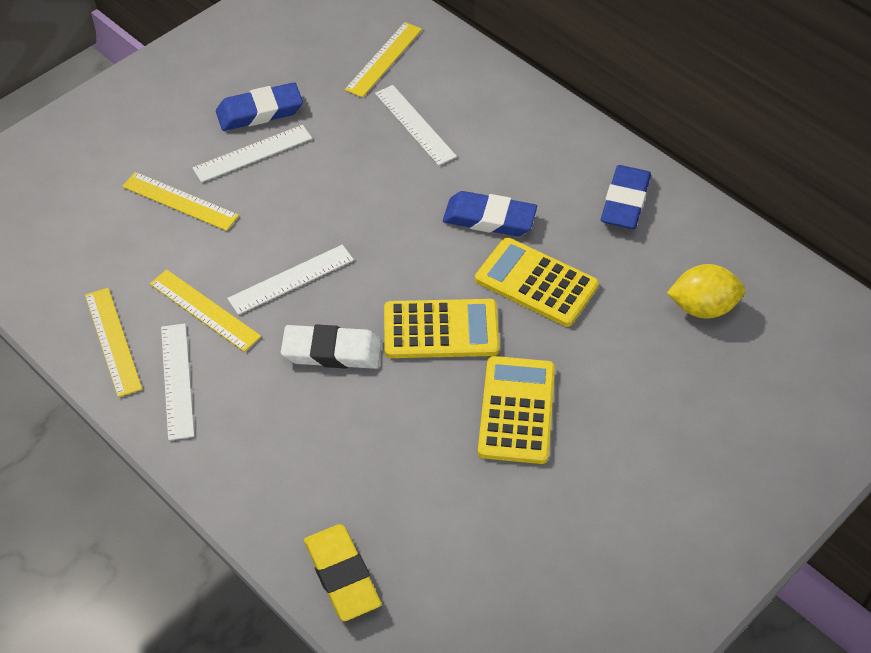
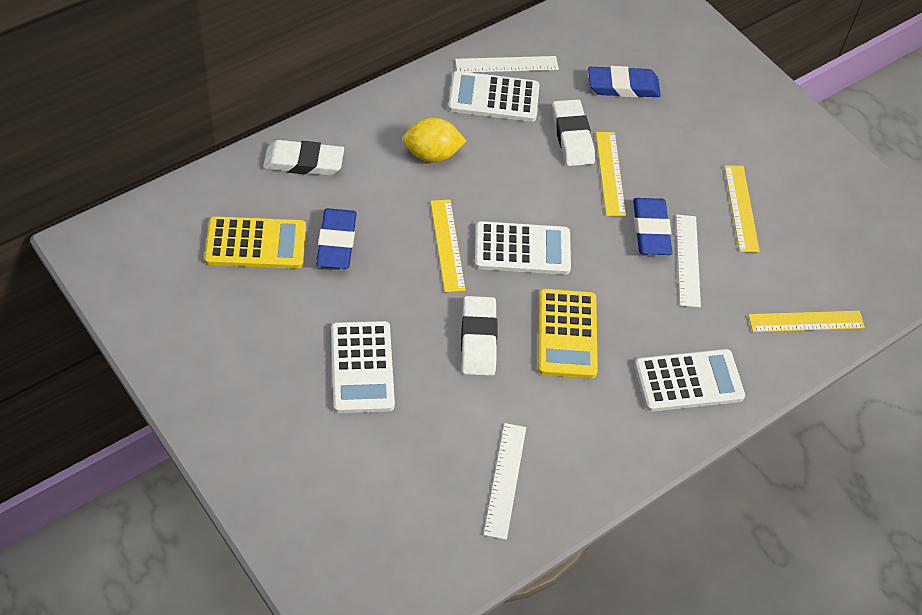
white calculator: 0 -> 4
white eraser: 1 -> 3
white ruler: 4 -> 3
yellow calculator: 3 -> 2
yellow eraser: 1 -> 0

